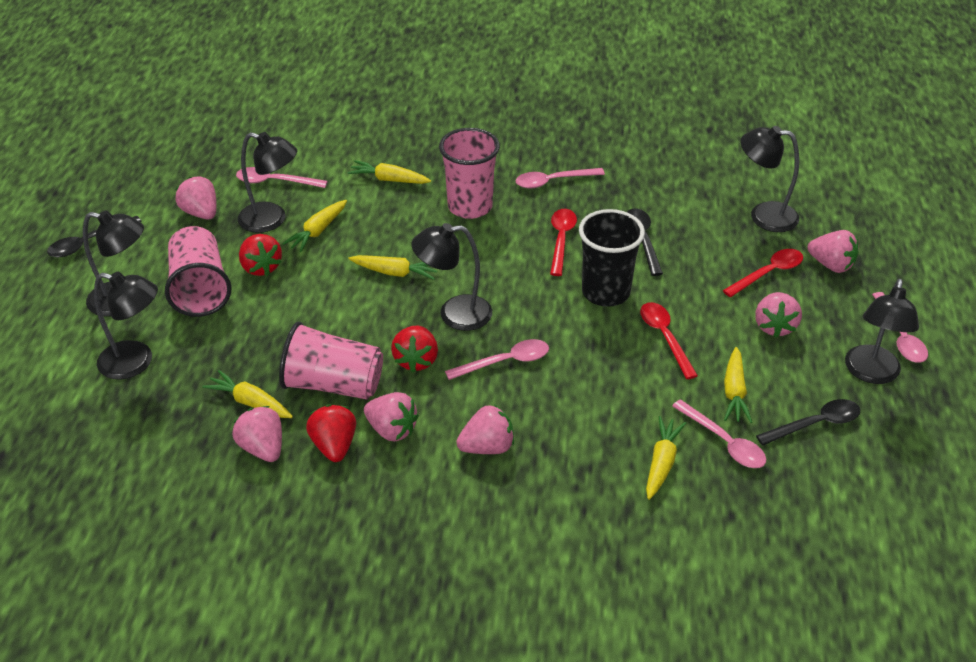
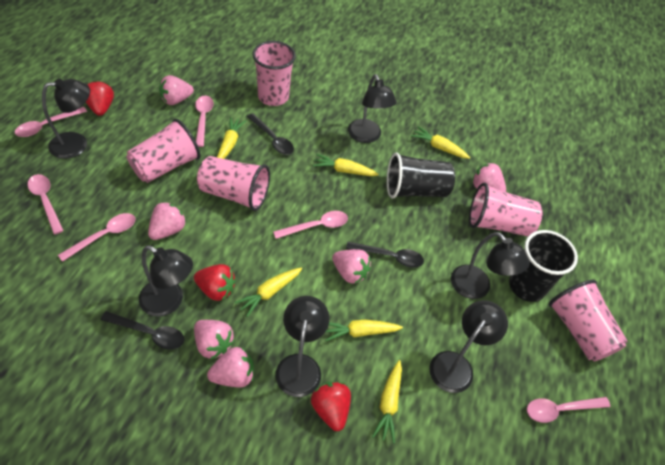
black cup: 1 -> 2
pink cup: 3 -> 5
pink spoon: 5 -> 6
red spoon: 3 -> 0

